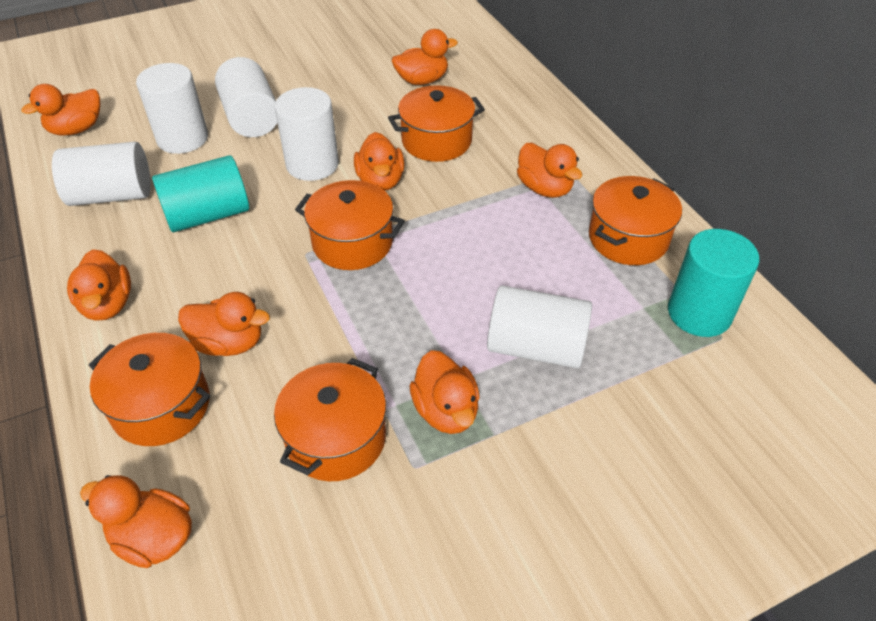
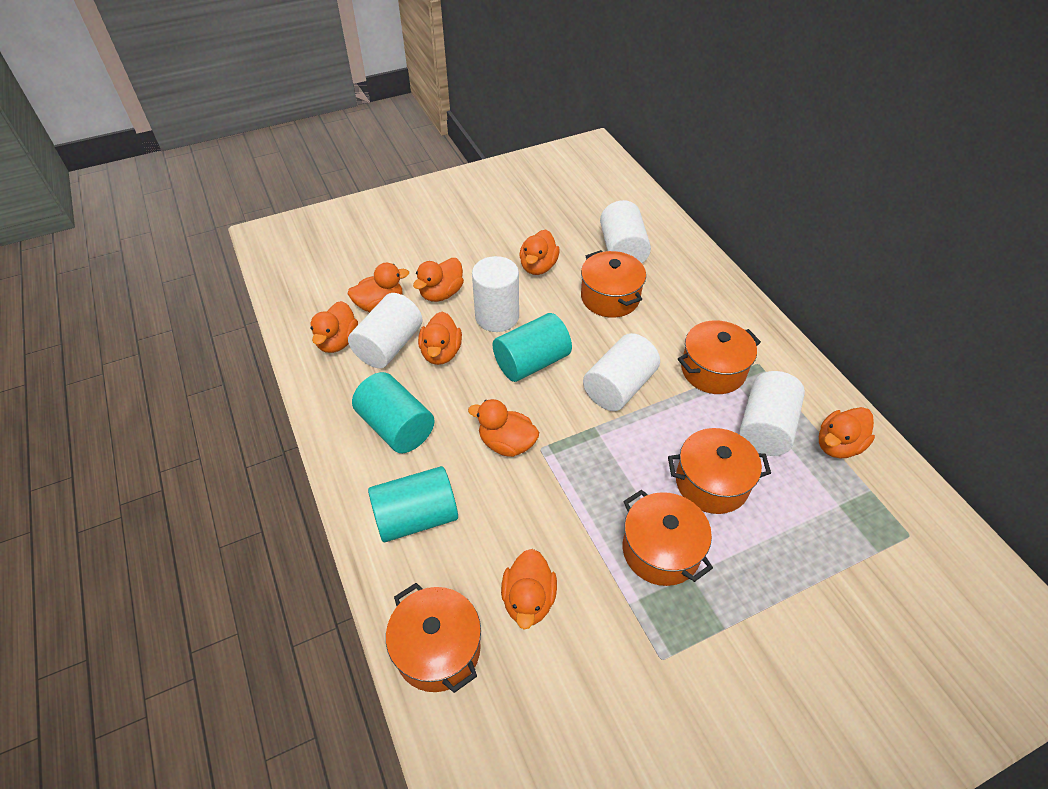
turquoise cylinder: 2 -> 3

